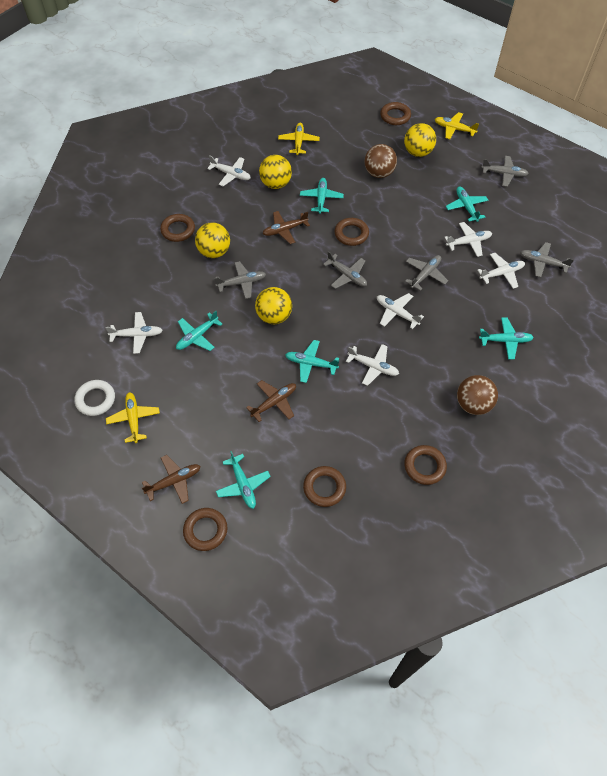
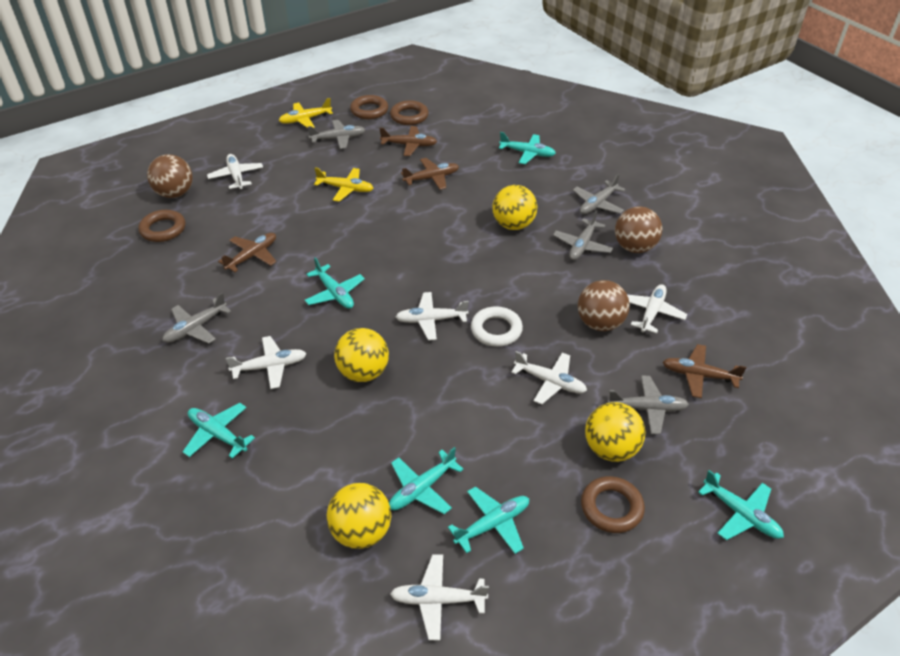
brown ball: 2 -> 3
brown plane: 3 -> 4
brown ring: 6 -> 4
yellow plane: 3 -> 2

